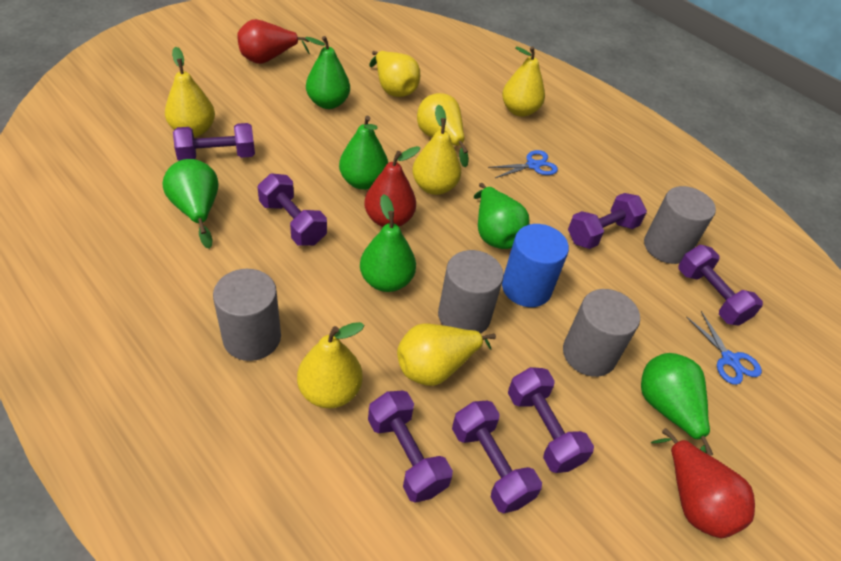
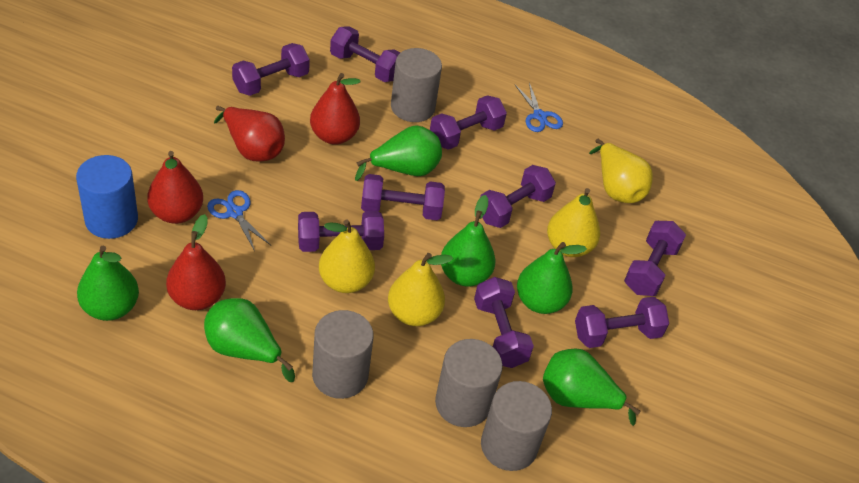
purple dumbbell: 7 -> 9
red pear: 3 -> 4
yellow pear: 7 -> 4

